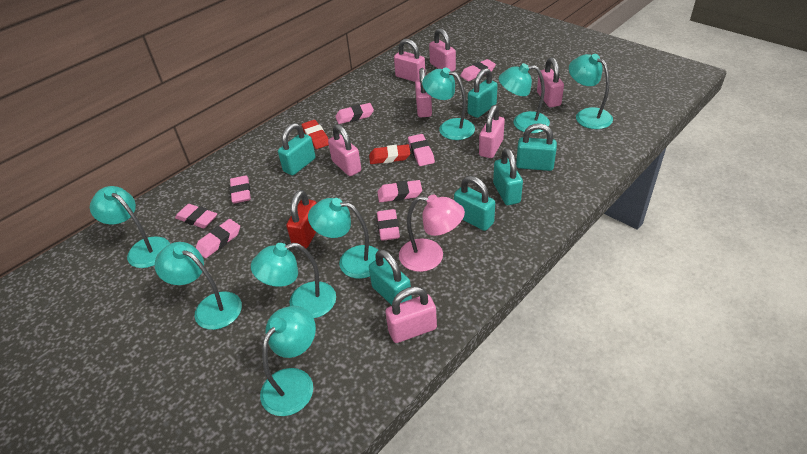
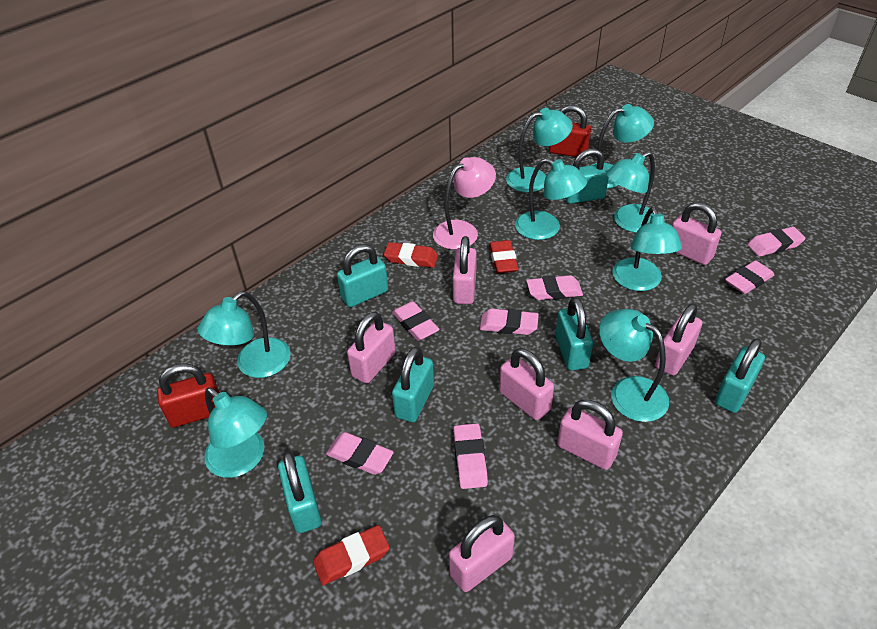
pink eraser: 8 -> 7
red eraser: 2 -> 3
red padlock: 1 -> 2

